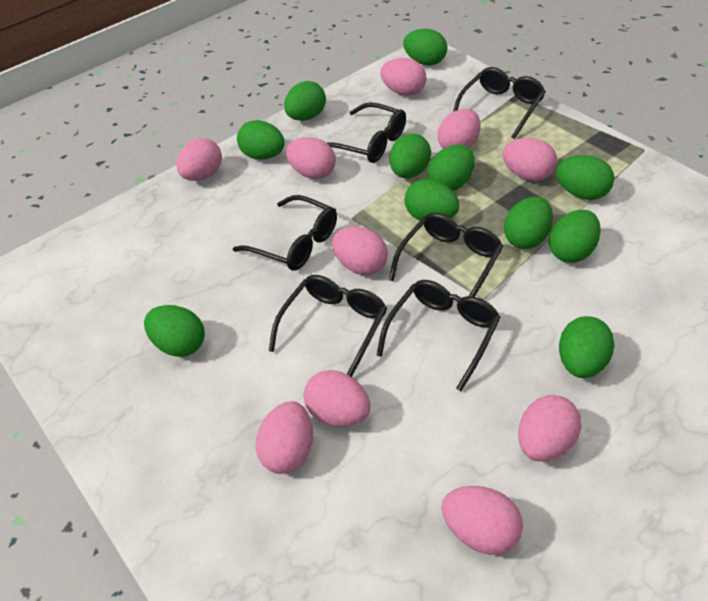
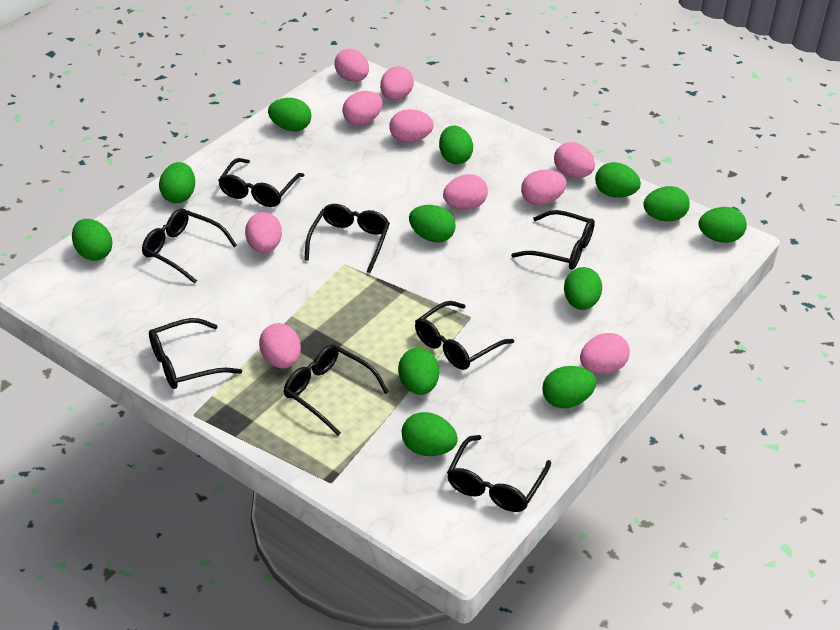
black glasses: 6 -> 8
green egg: 11 -> 12

